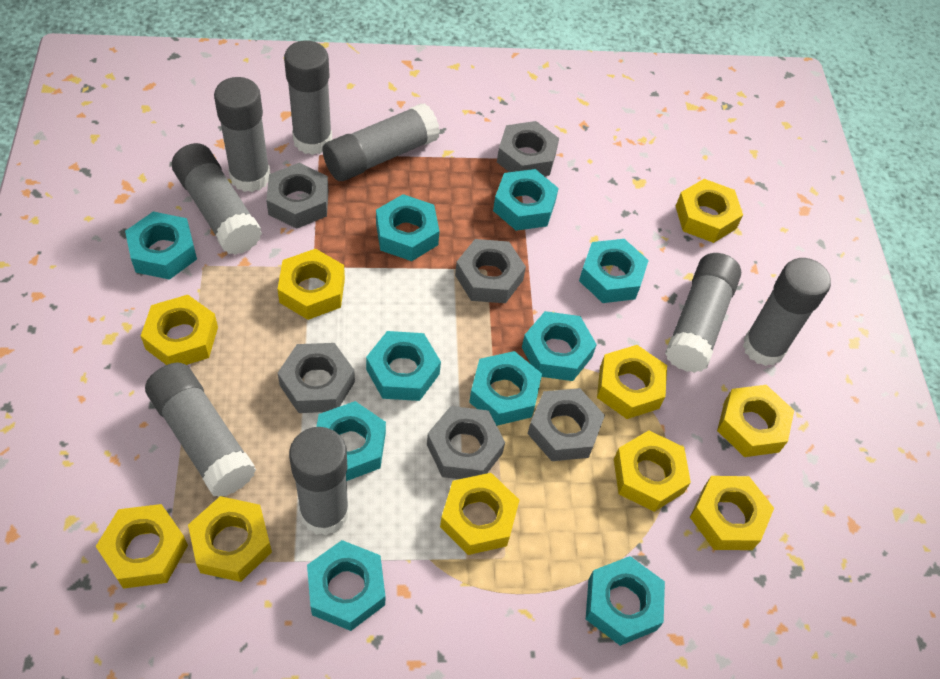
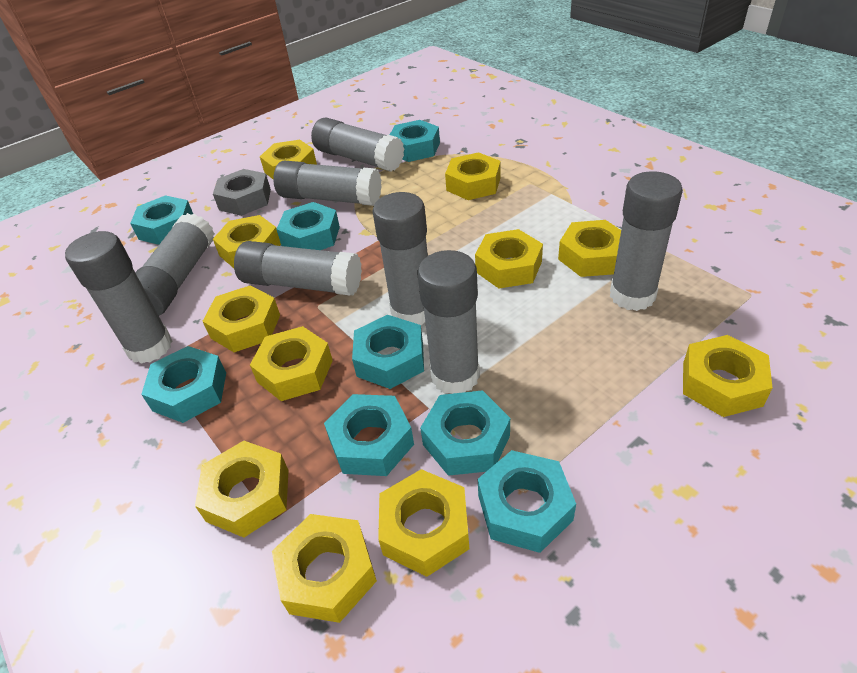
grey nut: 6 -> 1
turquoise nut: 10 -> 8
yellow nut: 10 -> 11

